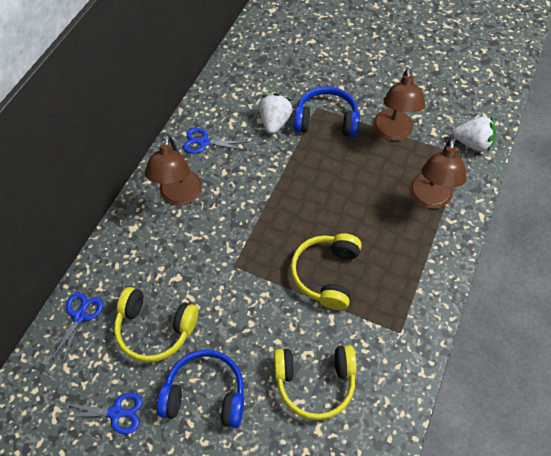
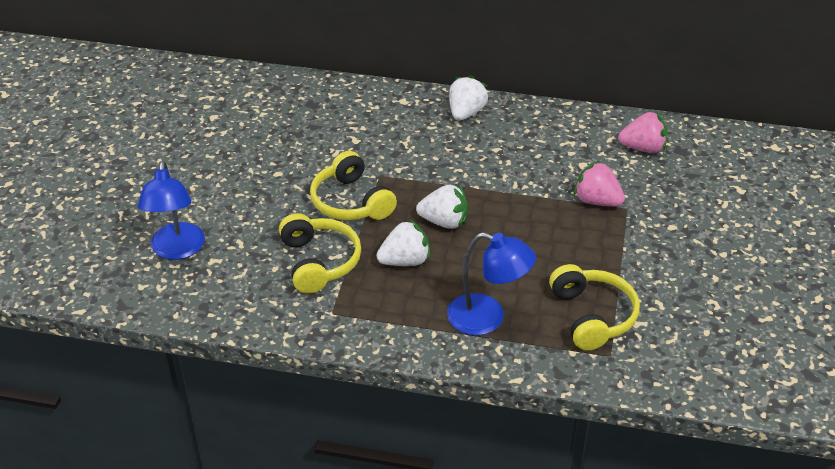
blue headphones: 2 -> 0
blue lamp: 0 -> 2
blue scissors: 3 -> 0
brown lamp: 3 -> 0
pink strawberry: 0 -> 2
white strawberry: 2 -> 3

